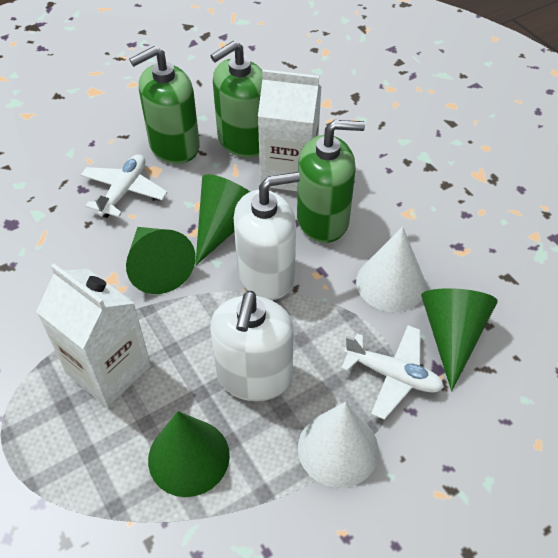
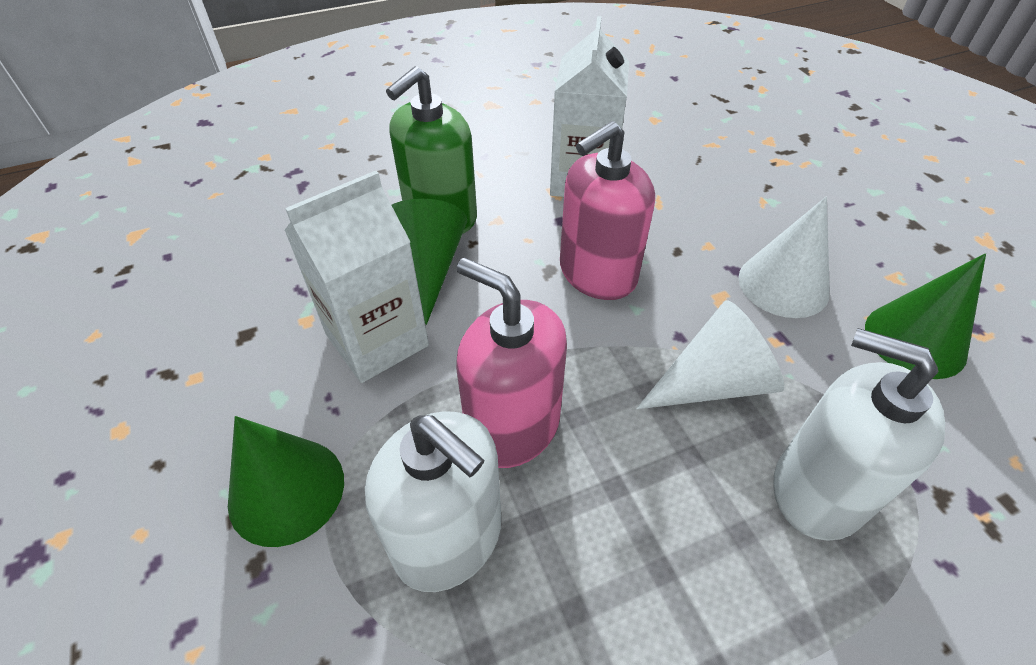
green cone: 4 -> 3
green soap dispenser: 3 -> 1
pink soap dispenser: 0 -> 2
white plane: 2 -> 0

